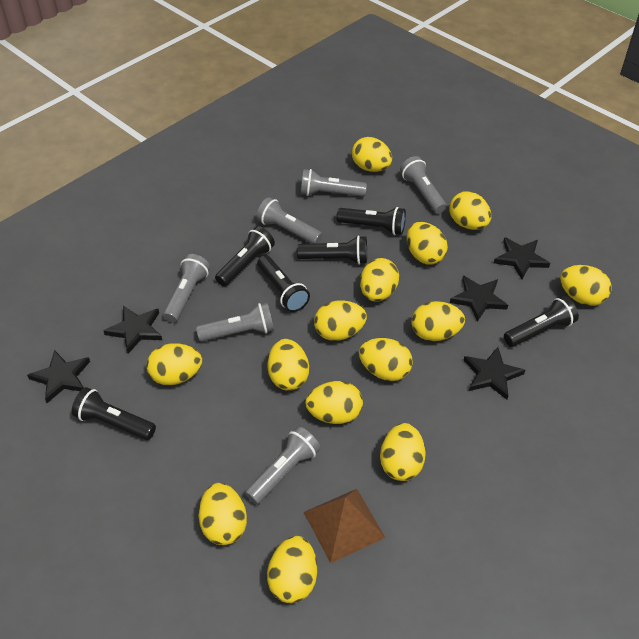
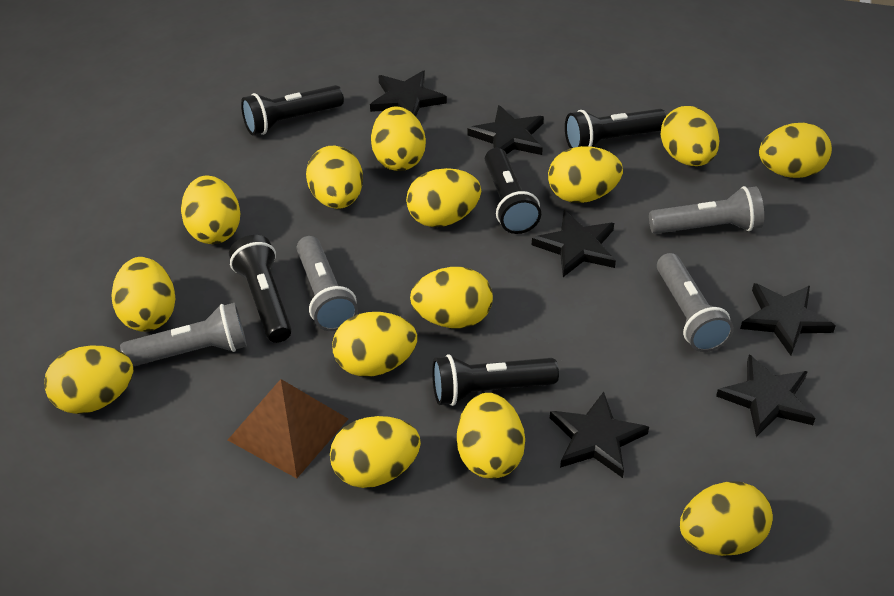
black flashlight: 6 -> 5
black star: 5 -> 6
grey flashlight: 6 -> 4

